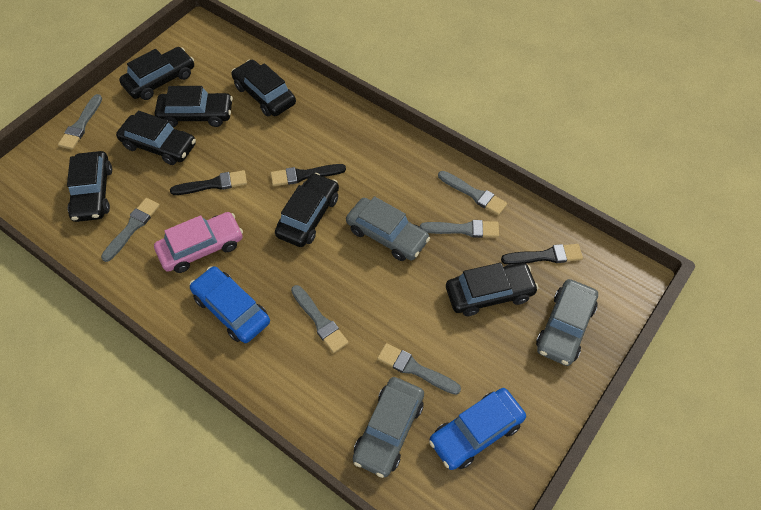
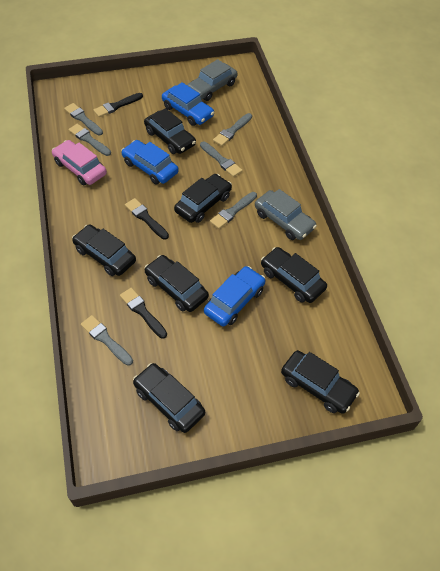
blue car: 2 -> 3
grey car: 3 -> 2

